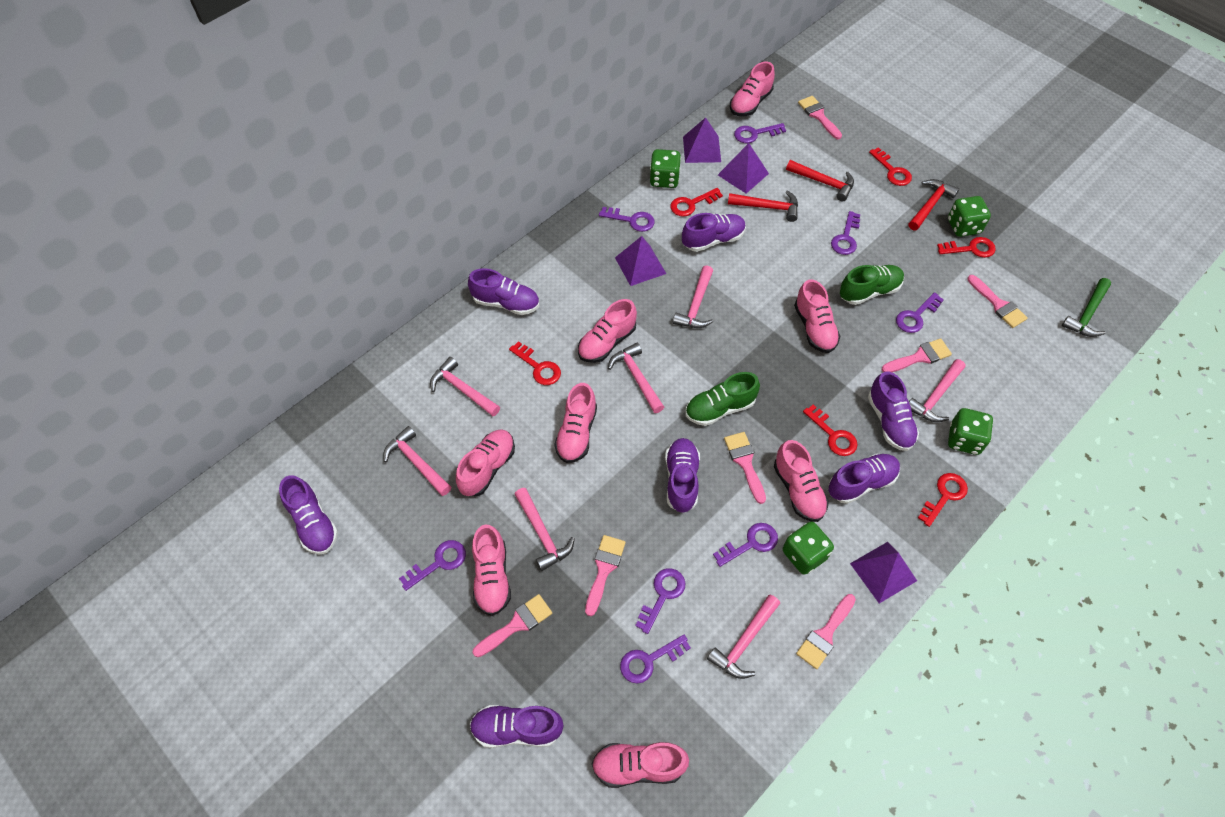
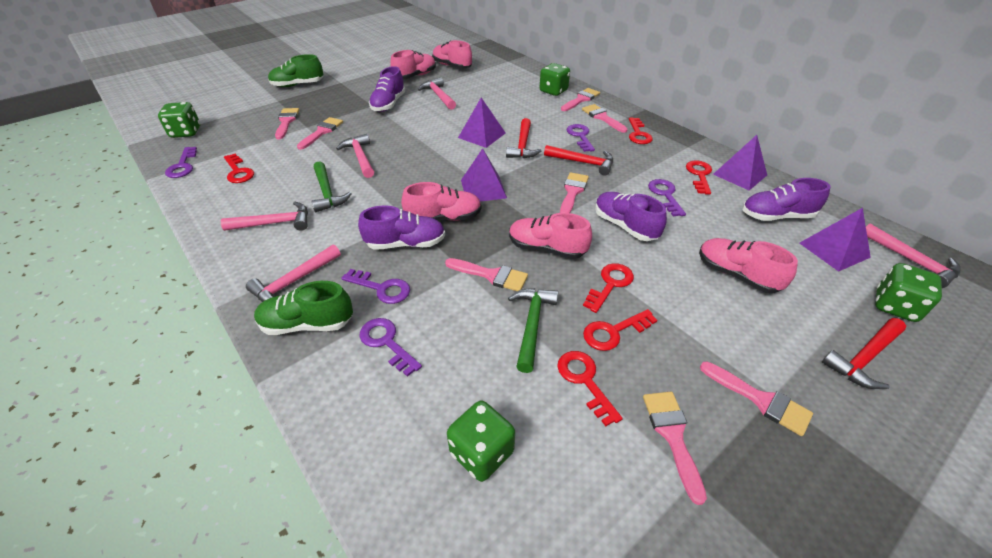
green hammer: 1 -> 2
pink brush: 7 -> 8
pink hammer: 7 -> 5
pink shoe: 8 -> 5
purple key: 8 -> 5
purple shoe: 7 -> 4

